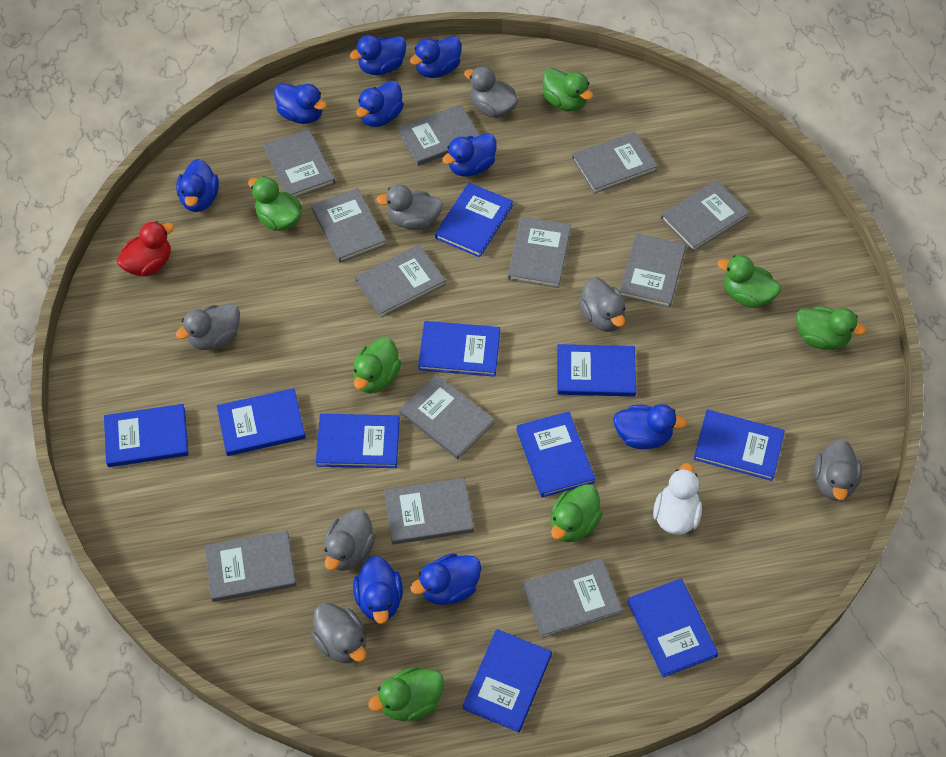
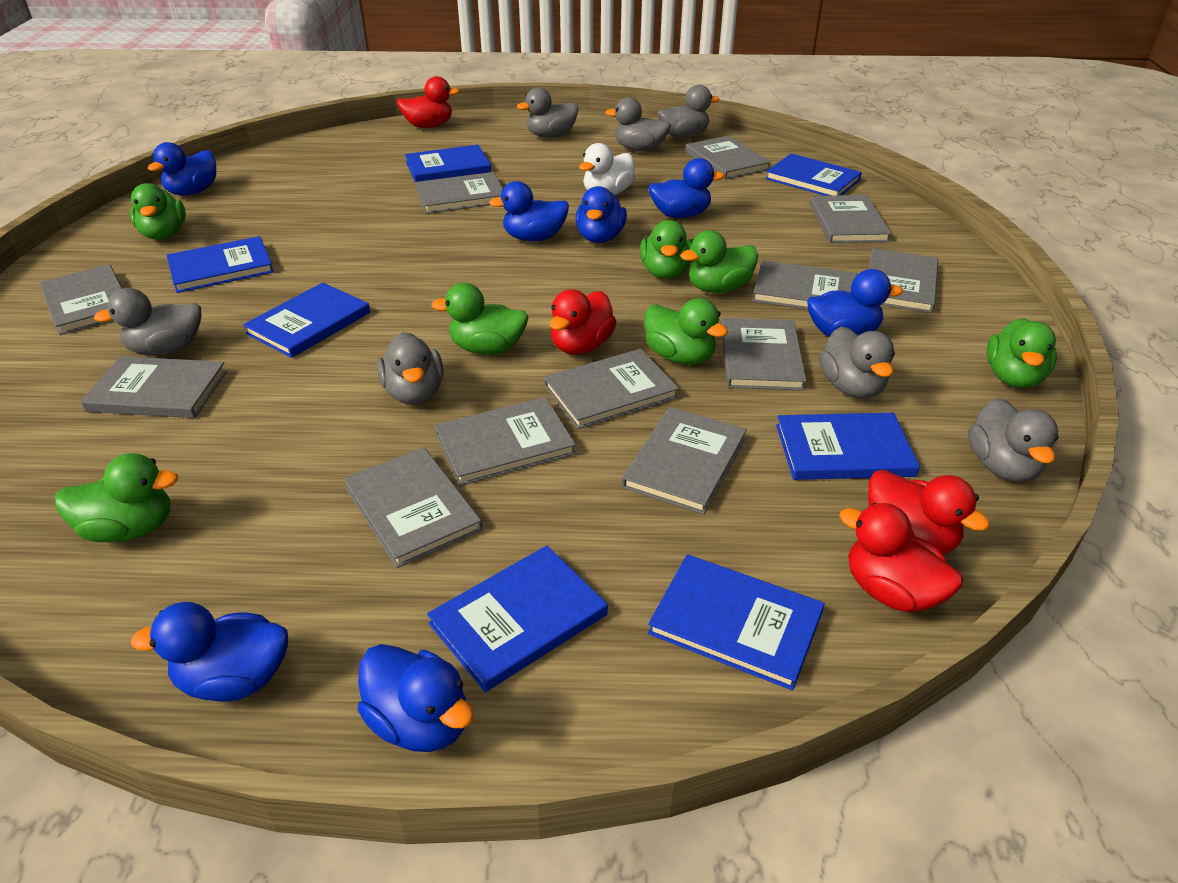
blue book: 10 -> 7
blue duck: 9 -> 7
red duck: 1 -> 4

